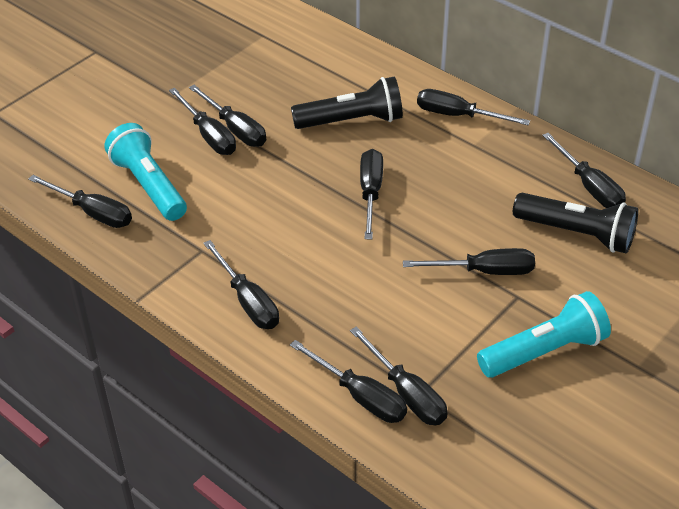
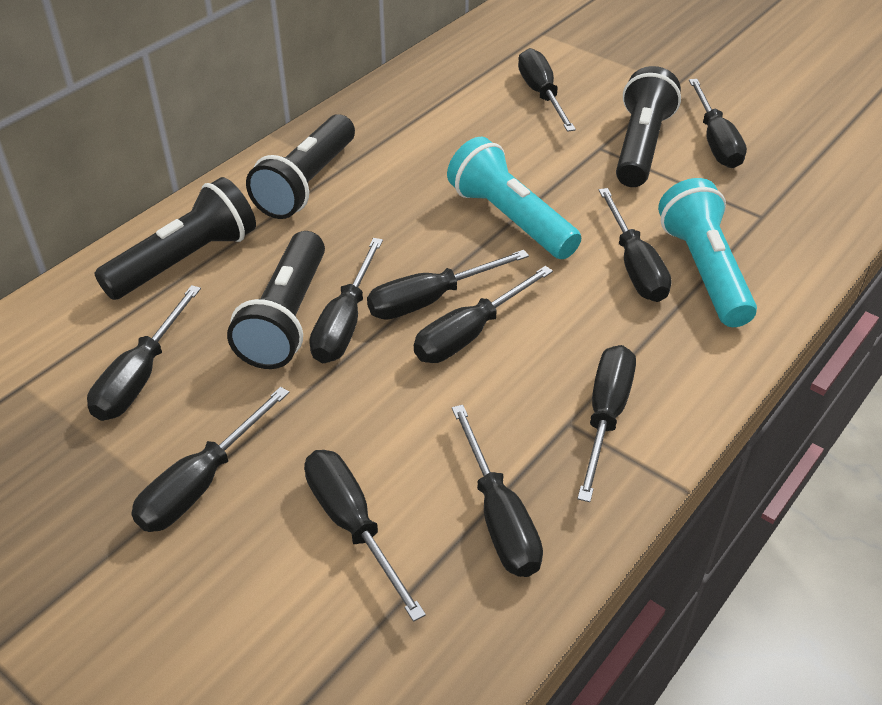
black flashlight: 2 -> 4
black screwdriver: 10 -> 11

